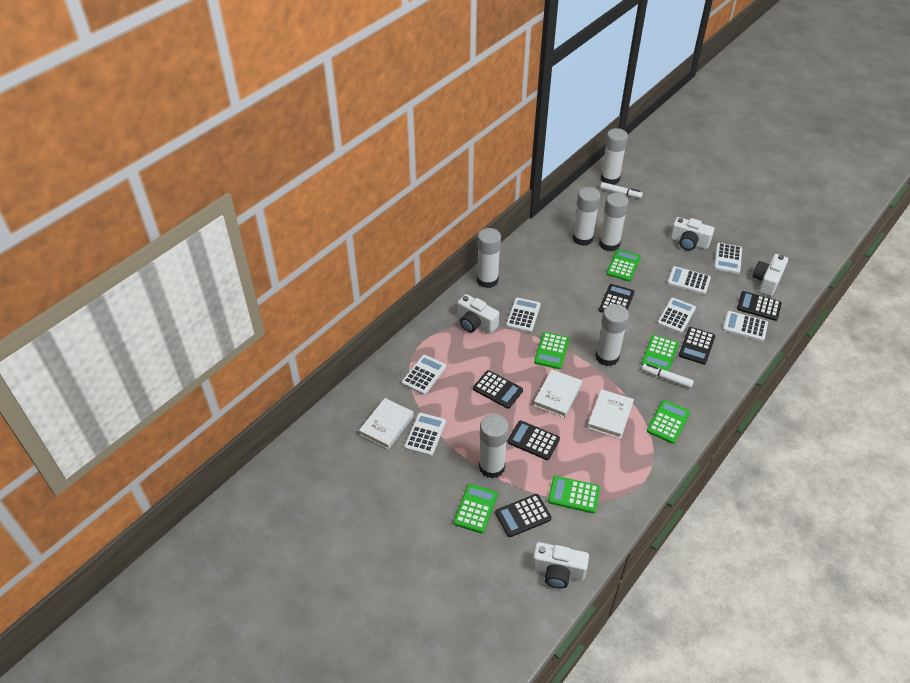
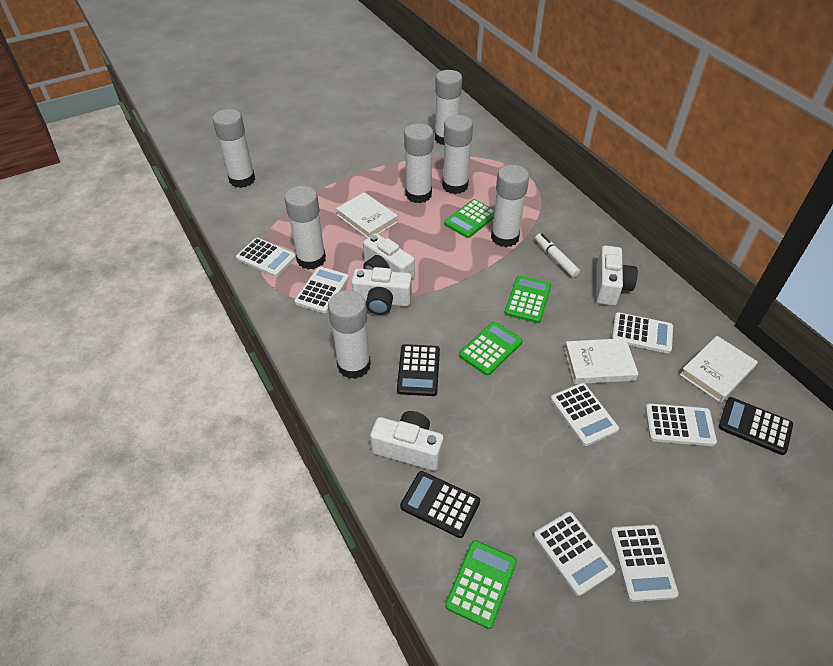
black calculator: 6 -> 3
green calculator: 6 -> 4
white glue stick: 6 -> 7
white marker: 2 -> 1

